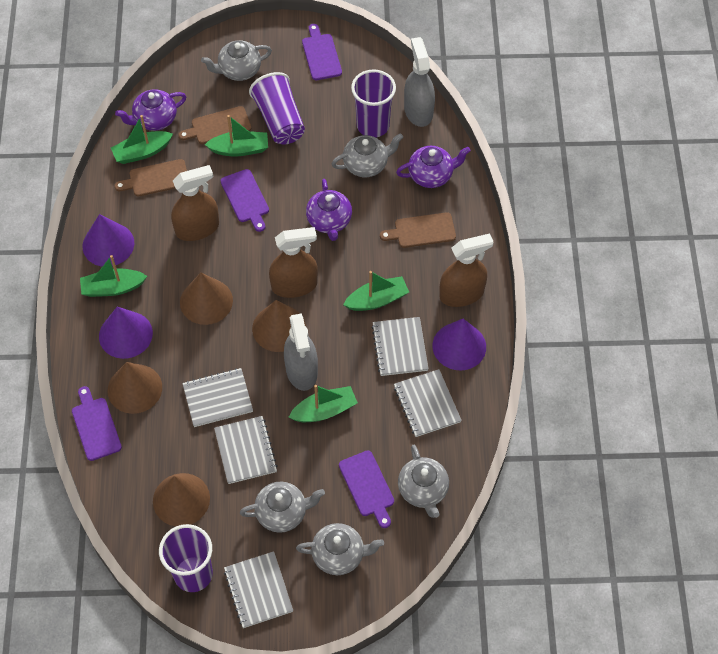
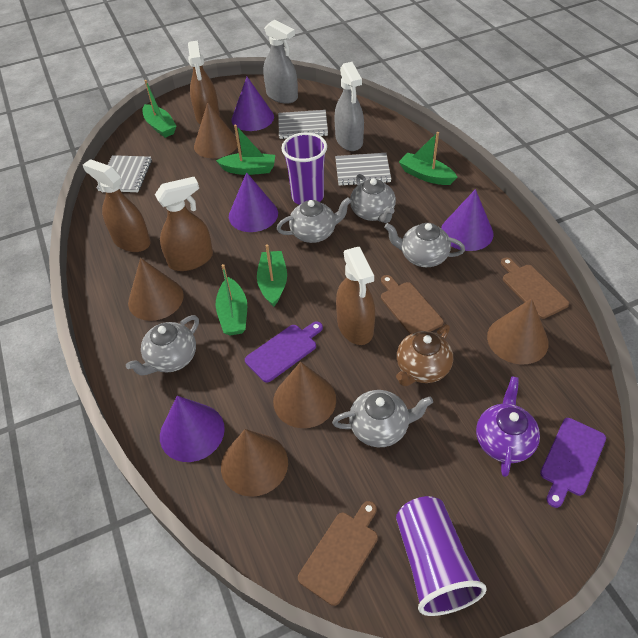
brown cone: 4 -> 5
brown spray bottle: 3 -> 4
brown teapot: 0 -> 1
grey notebook: 5 -> 3
purple cone: 3 -> 4
purple cup: 3 -> 2
purple cutting board: 4 -> 2
purple teapot: 3 -> 1

